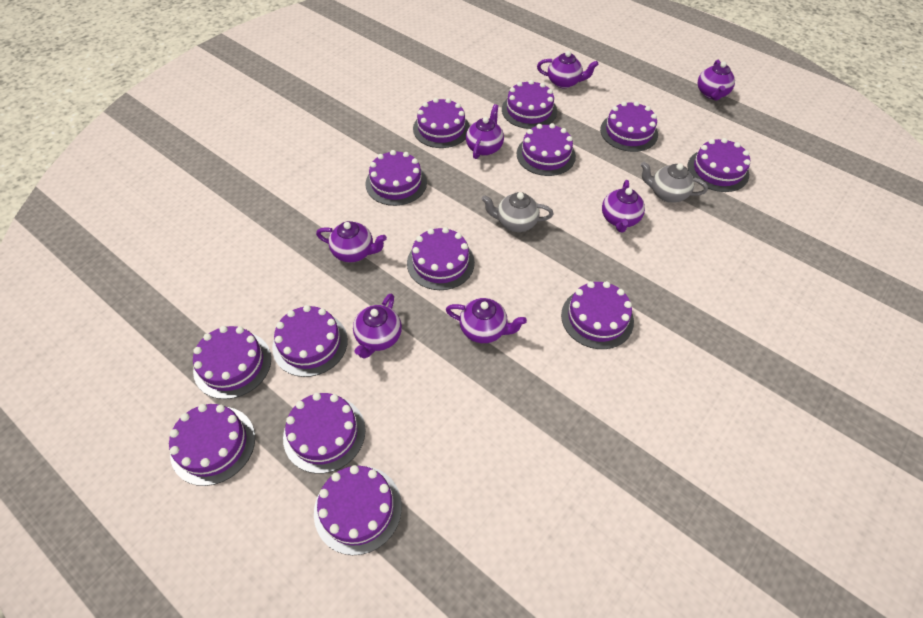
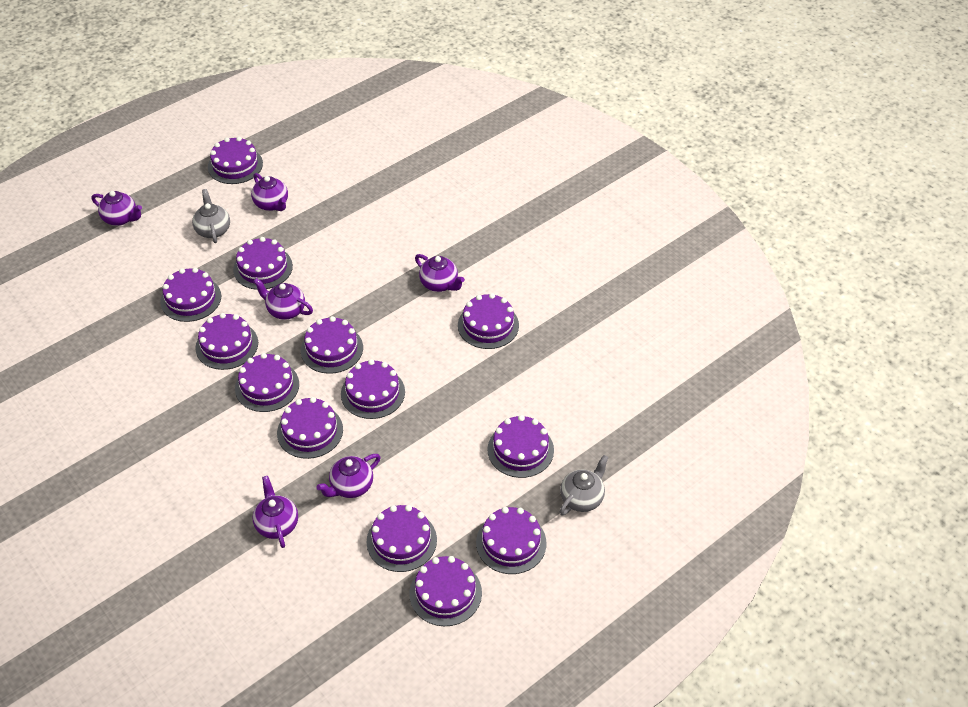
purple teapot: 7 -> 6

